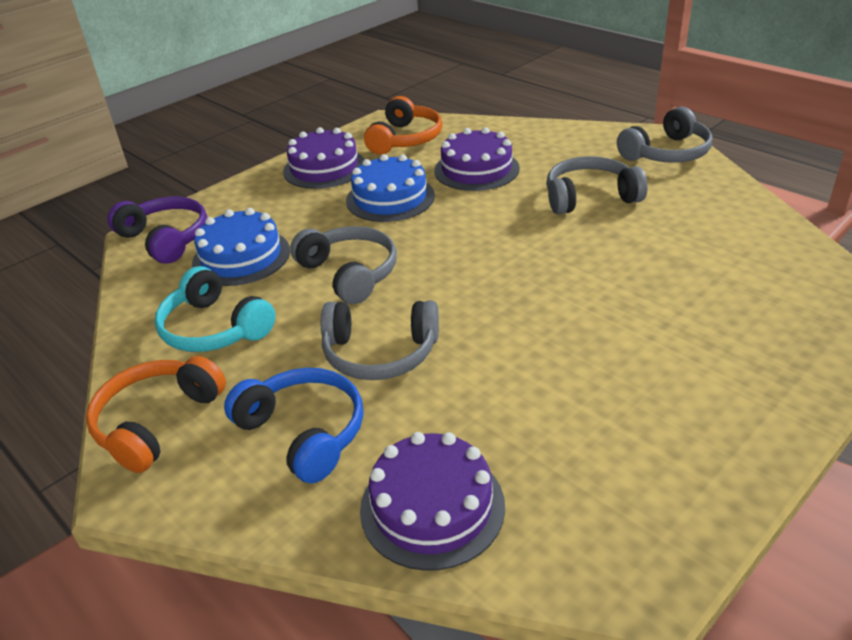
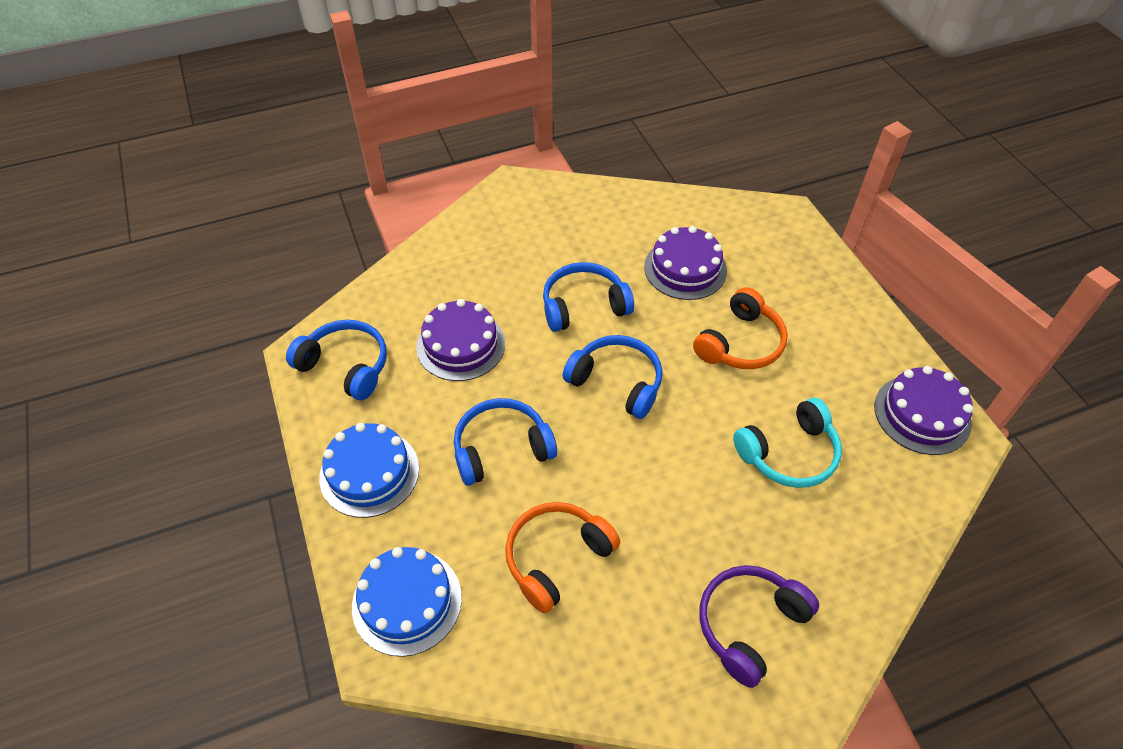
blue headphones: 1 -> 4
grey headphones: 4 -> 0

